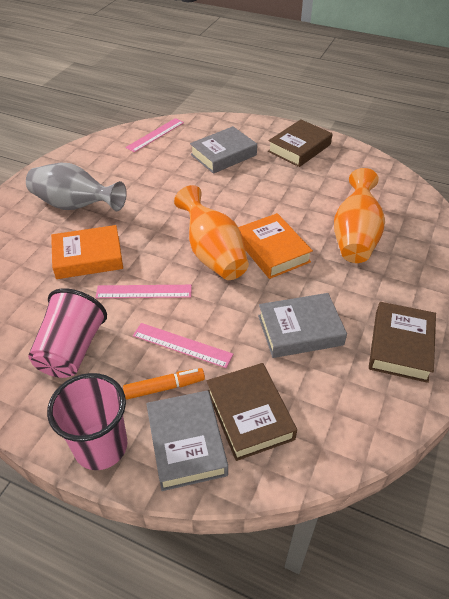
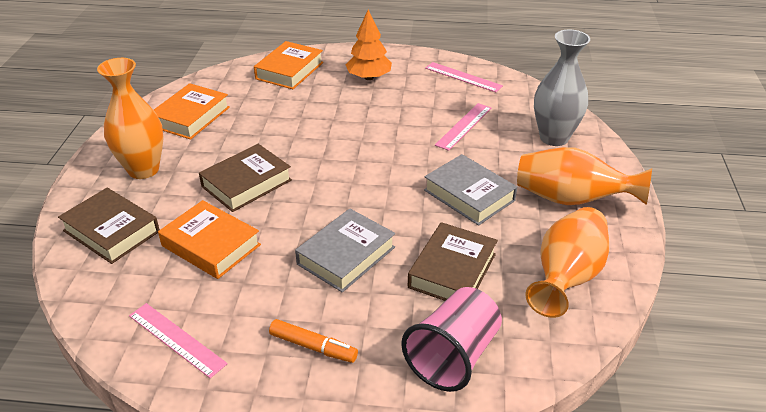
grey book: 3 -> 2
orange book: 2 -> 3
orange tree: 0 -> 1
orange vase: 2 -> 3
pink cup: 2 -> 1

